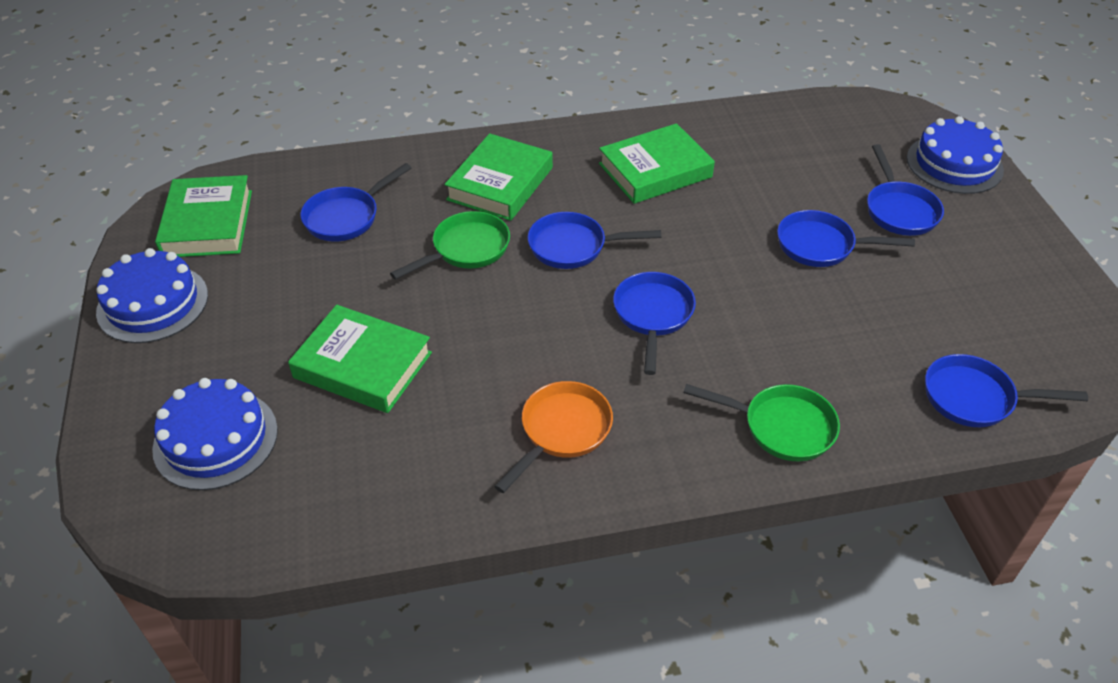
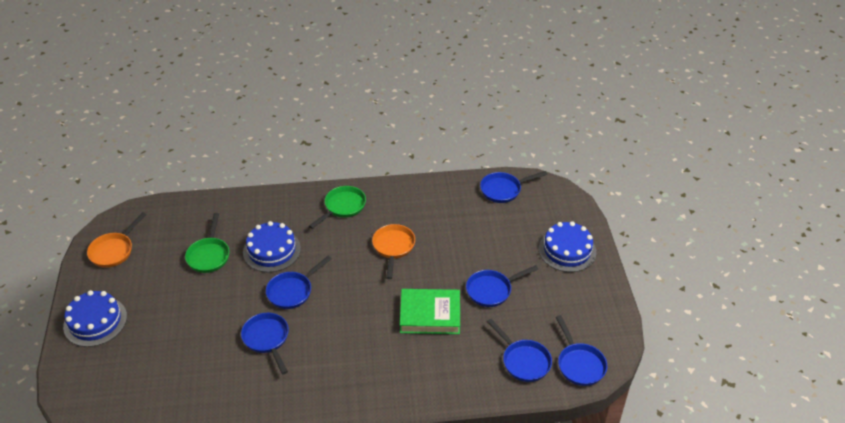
green book: 4 -> 1
orange pan: 1 -> 2

